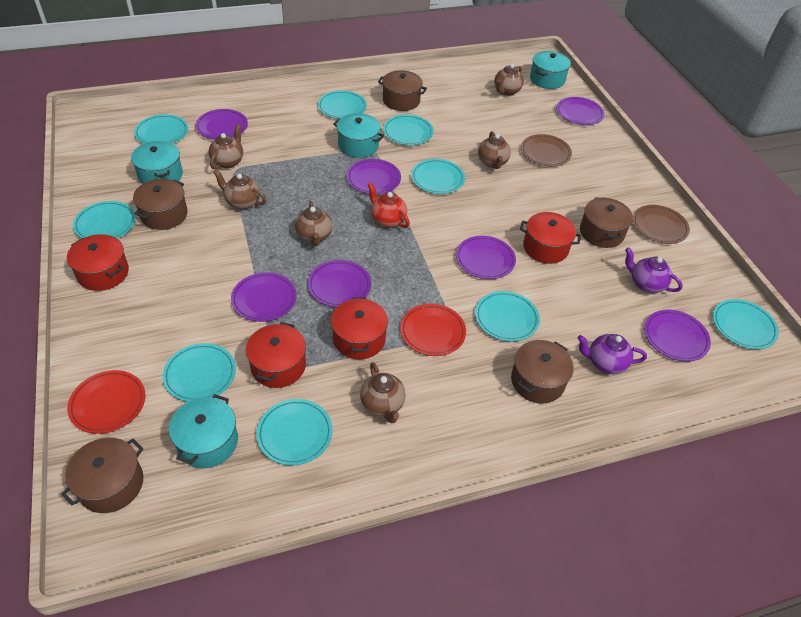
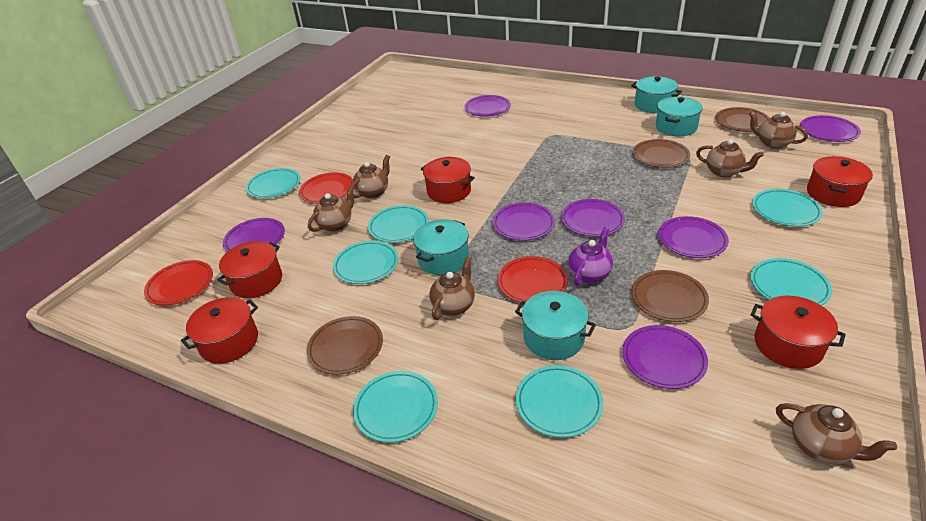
brown plate: 2 -> 4
brown pot: 5 -> 0
purple teapot: 2 -> 1
red plate: 2 -> 3
red pot: 4 -> 5
red teapot: 1 -> 0
turquoise plate: 9 -> 7

